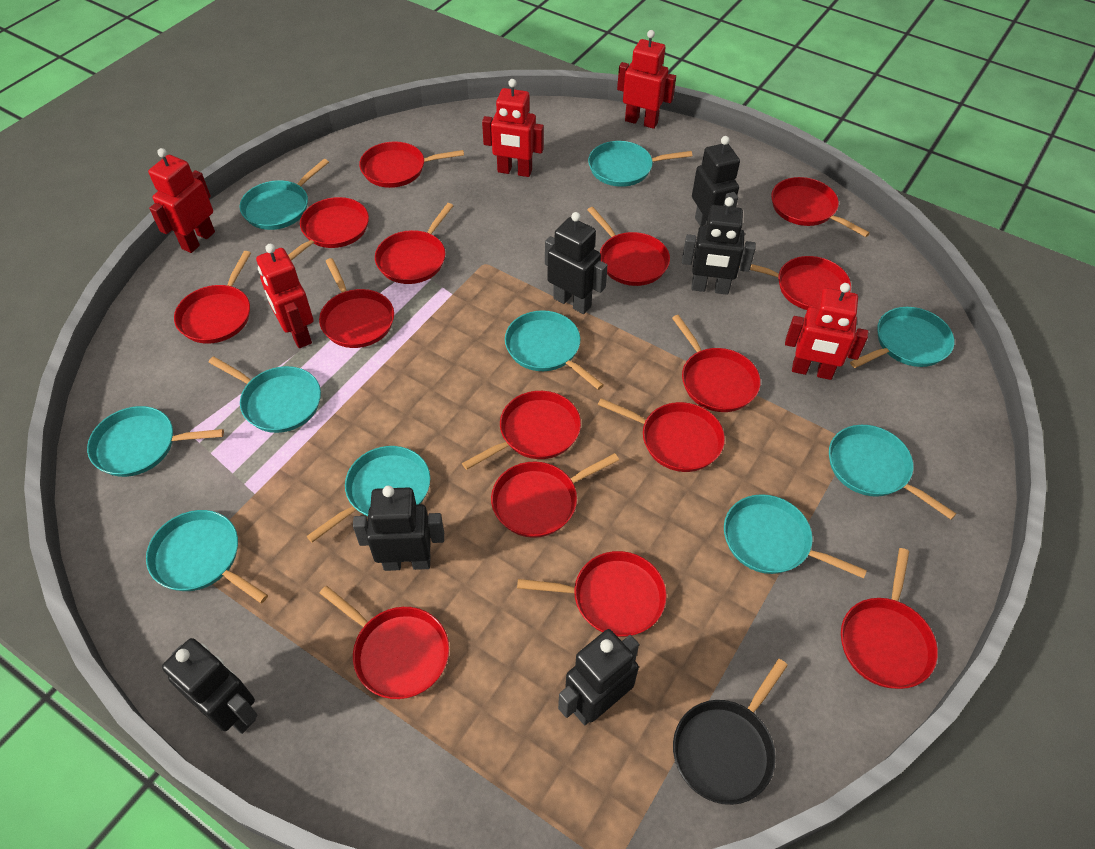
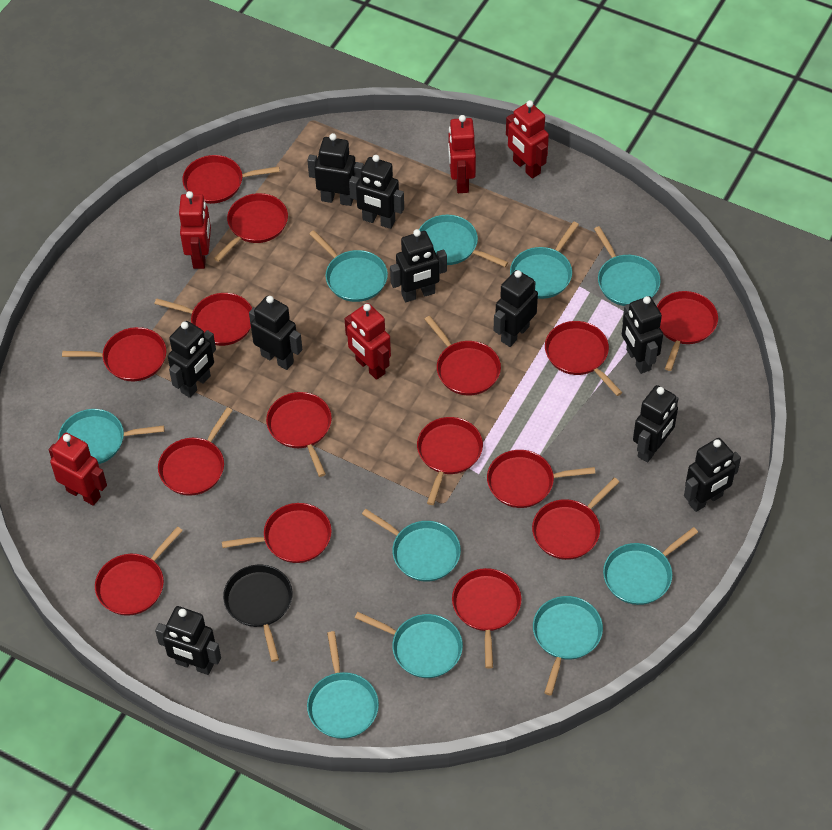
black robot: 6 -> 10

